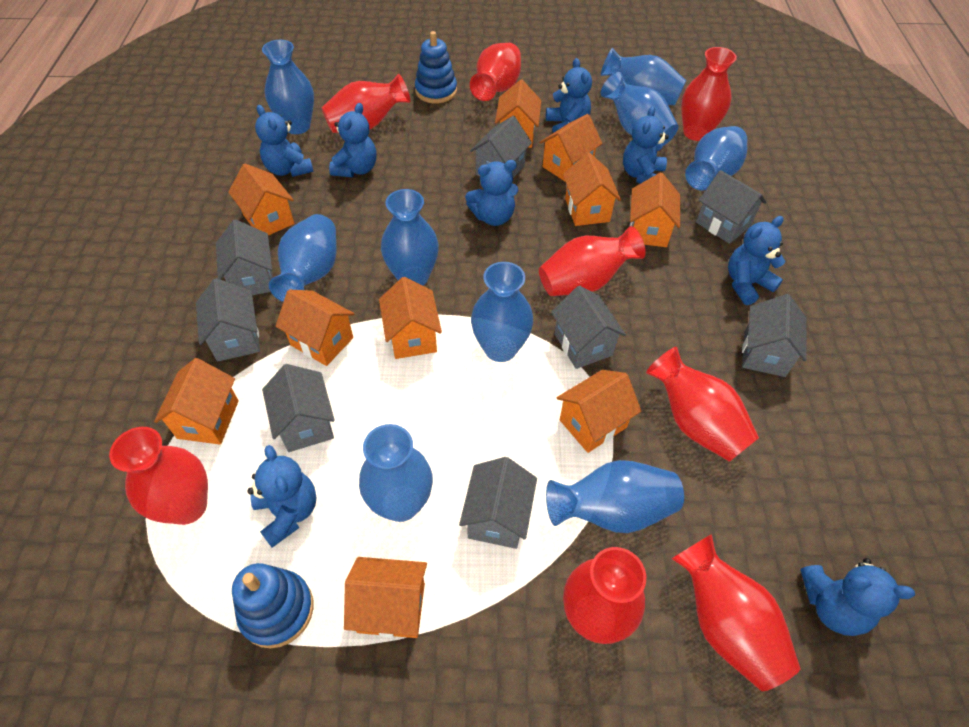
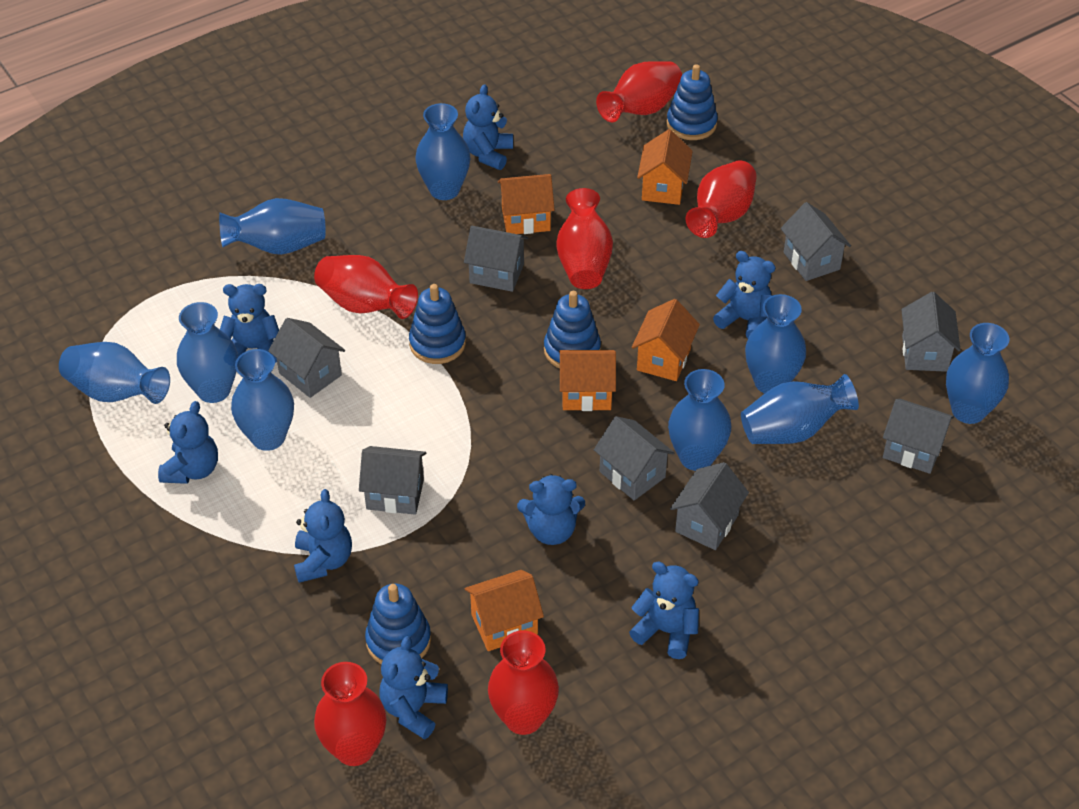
blue stacking toy: 2 -> 4
orange house: 10 -> 5
red vase: 8 -> 6

